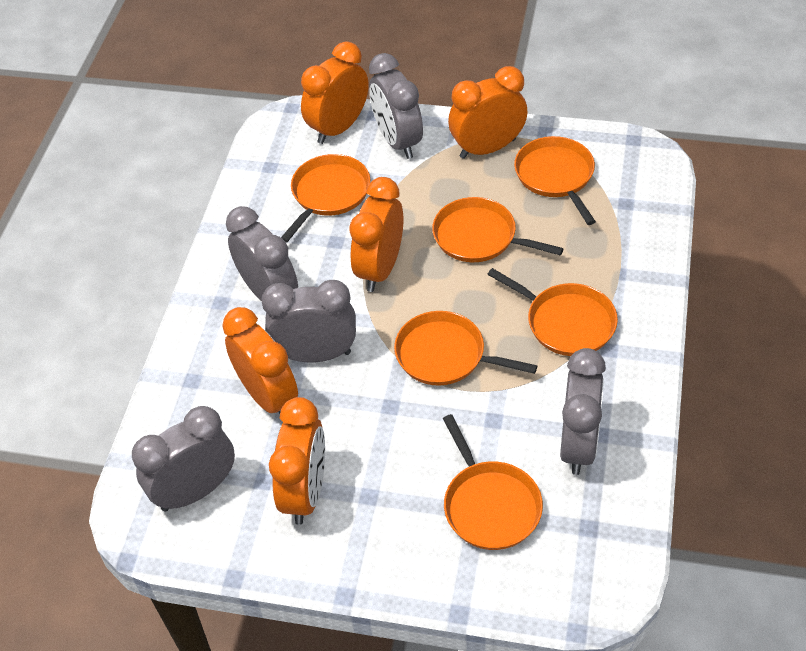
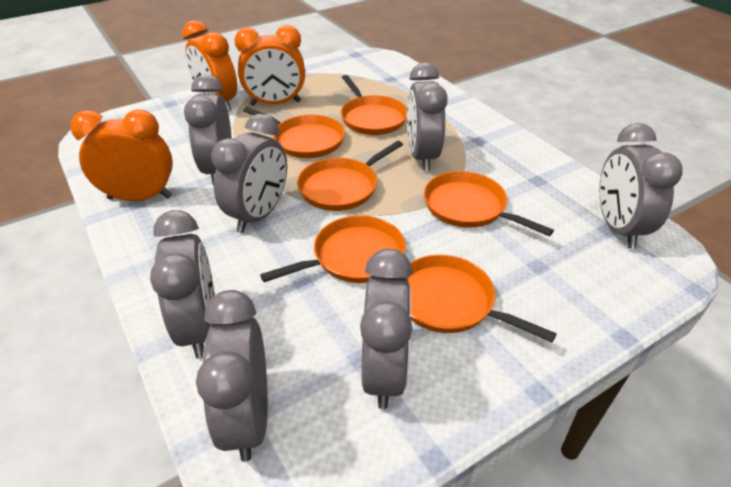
grey clock: 5 -> 7
orange clock: 5 -> 3

